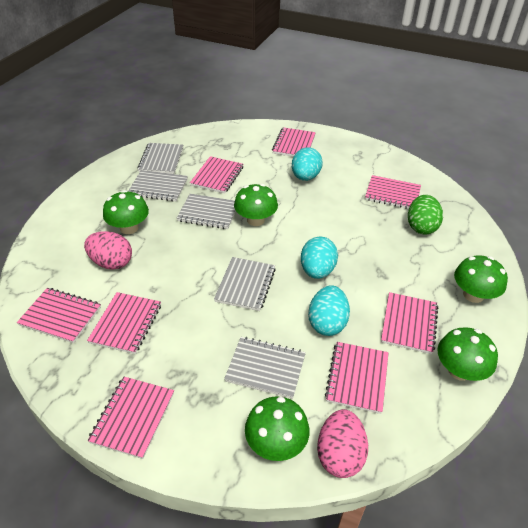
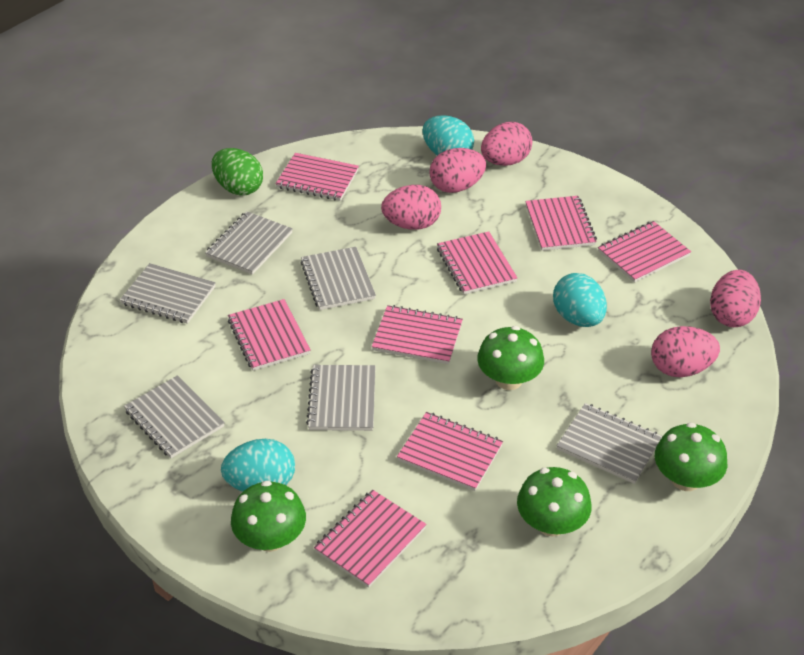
green mushroom: 5 -> 4
grey notebook: 5 -> 6
pink egg: 2 -> 5

